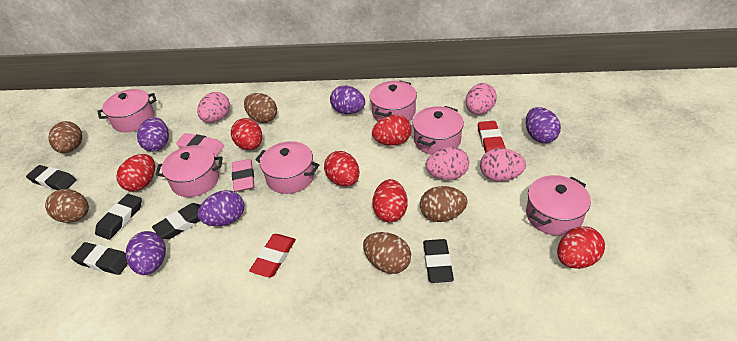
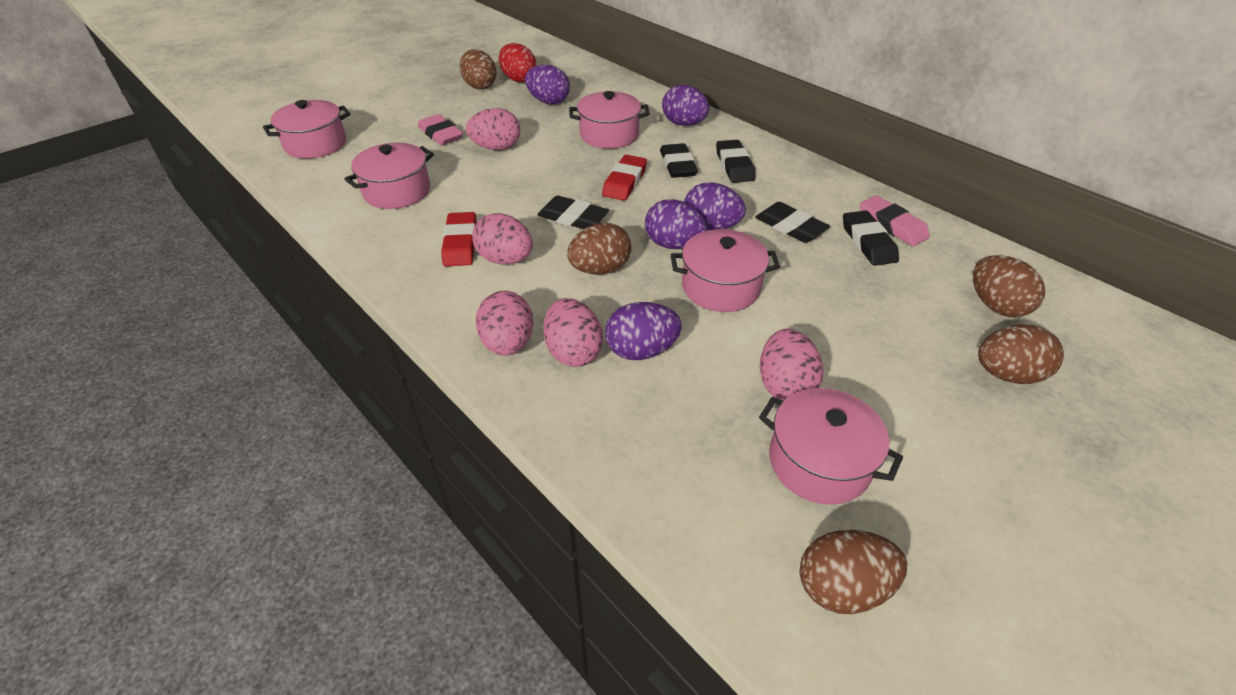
pink egg: 4 -> 5
pink pot: 6 -> 5
red egg: 6 -> 1

